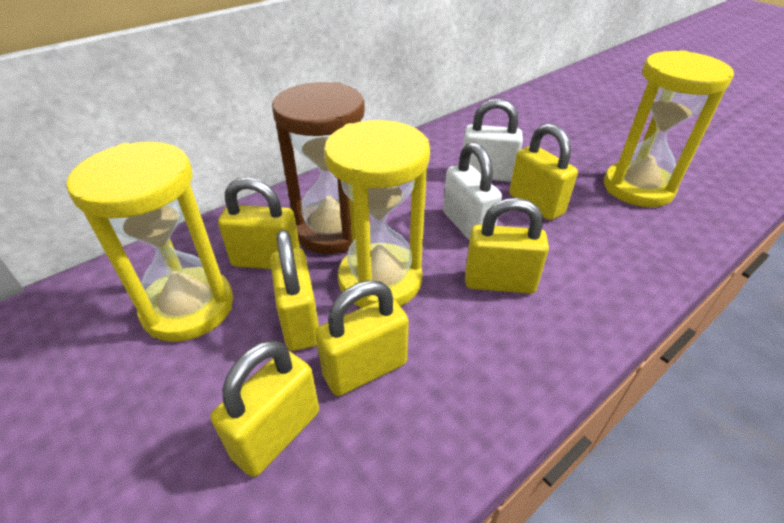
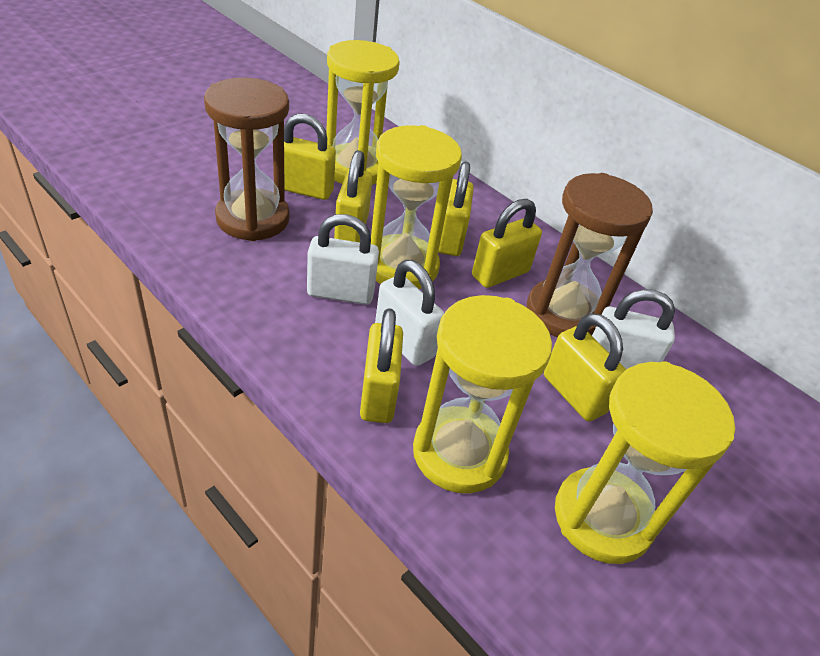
brown hourglass: 1 -> 2
white padlock: 2 -> 3
yellow hourglass: 3 -> 4

